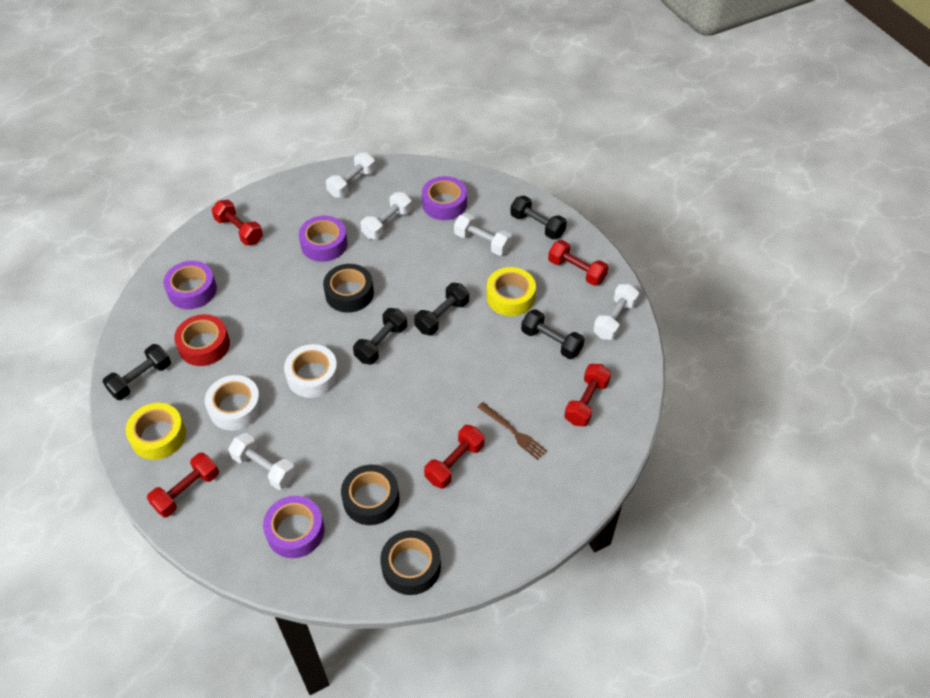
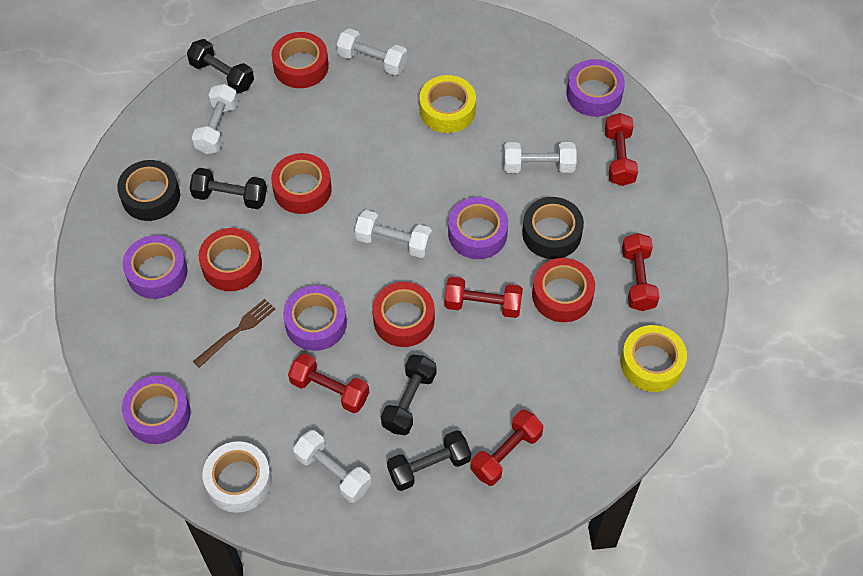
black dumbbell: 5 -> 4
black tape: 3 -> 2
purple tape: 4 -> 5
red tape: 1 -> 5
white tape: 2 -> 1

